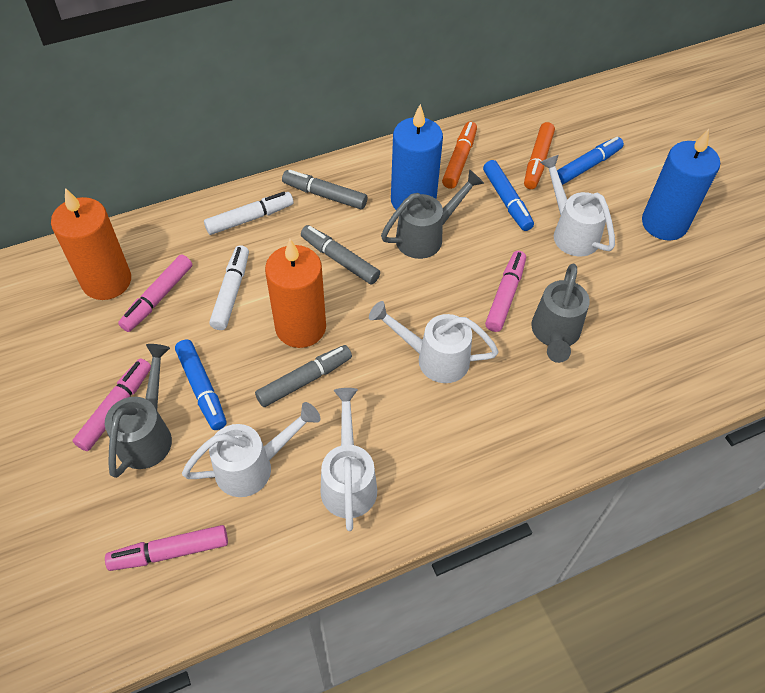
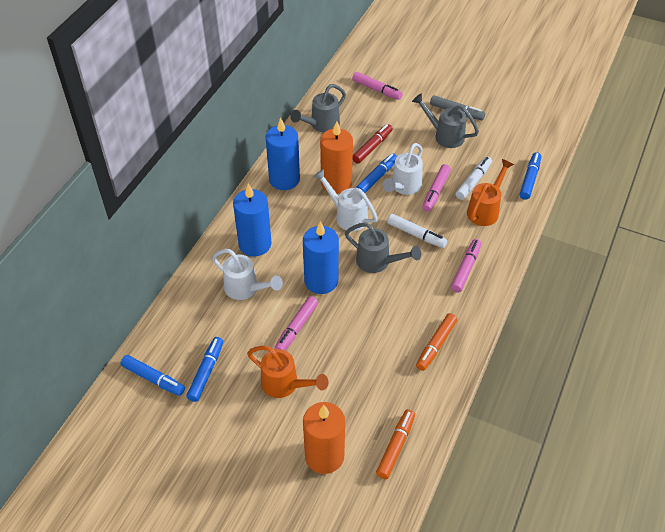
blue candle: 2 -> 3
blue marker: 3 -> 4
grey marker: 3 -> 1
orange watering can: 0 -> 2
red marker: 0 -> 1
white watering can: 4 -> 3

